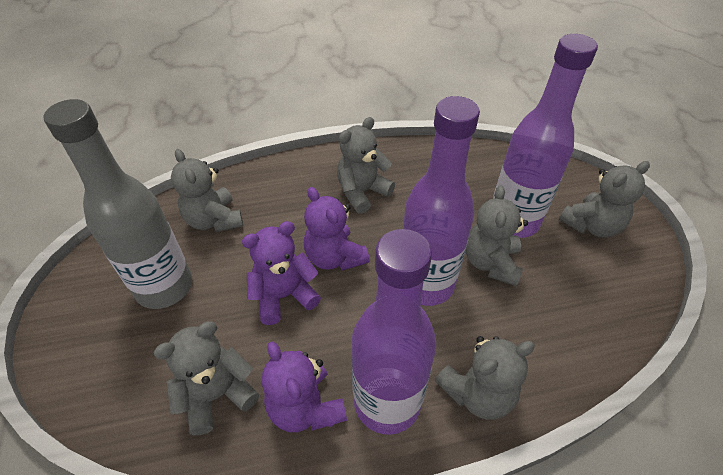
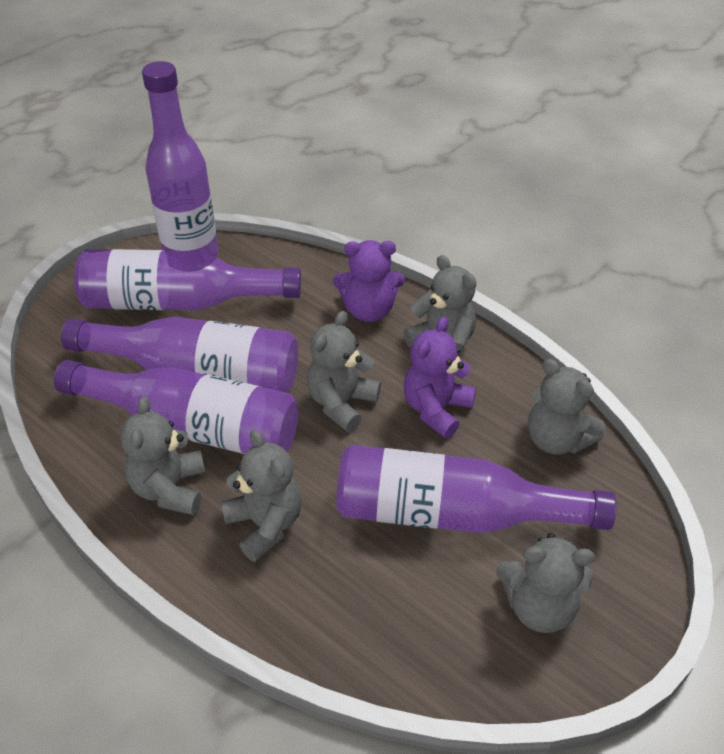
grey bottle: 1 -> 0
purple bottle: 3 -> 5
purple teddy bear: 3 -> 2

